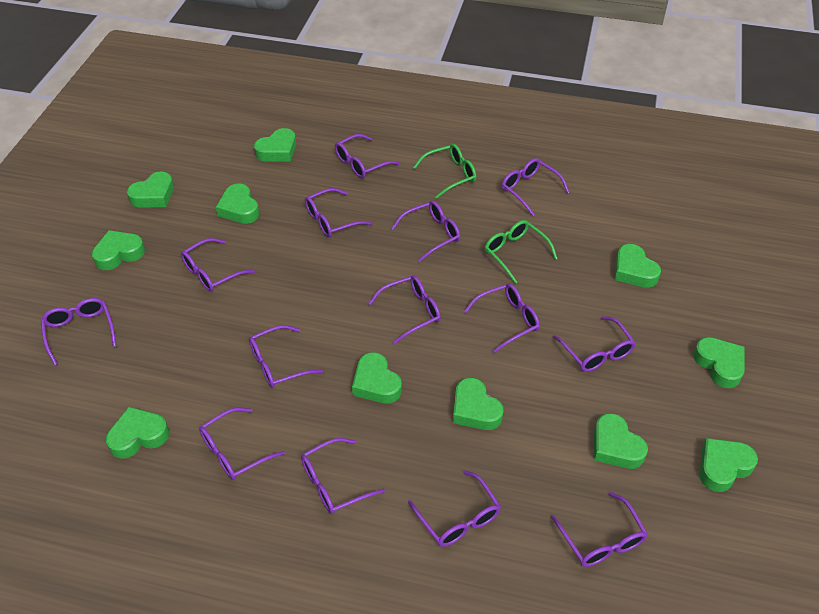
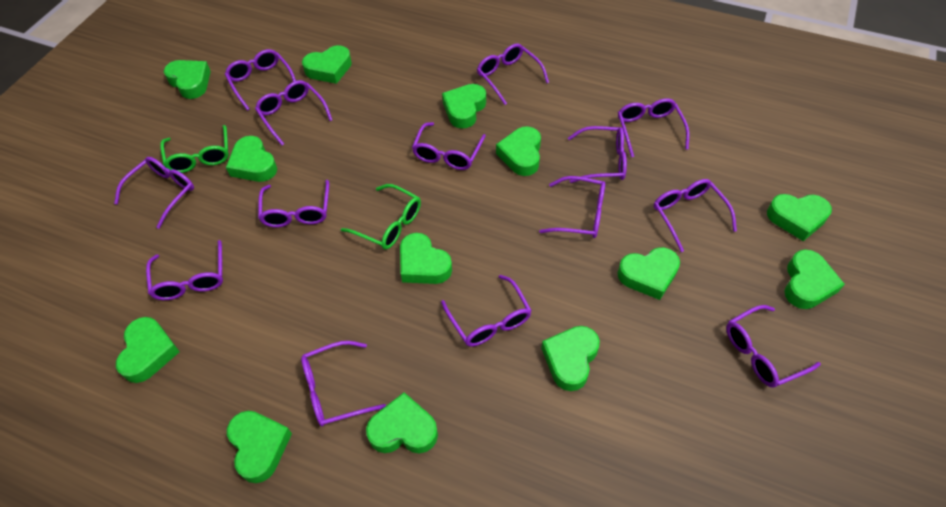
green heart: 11 -> 13

